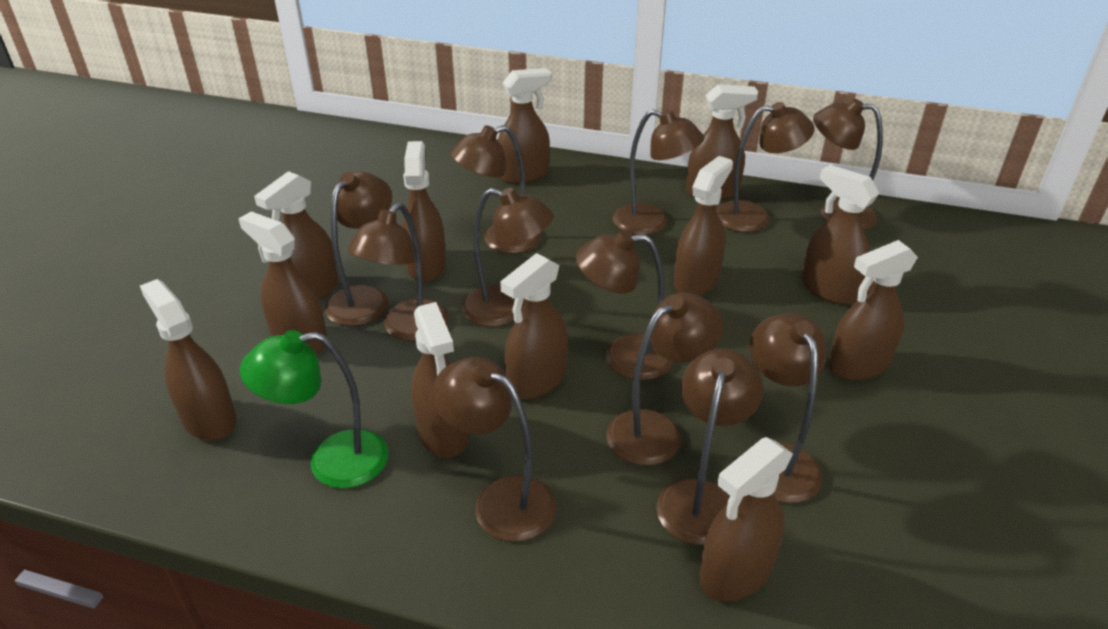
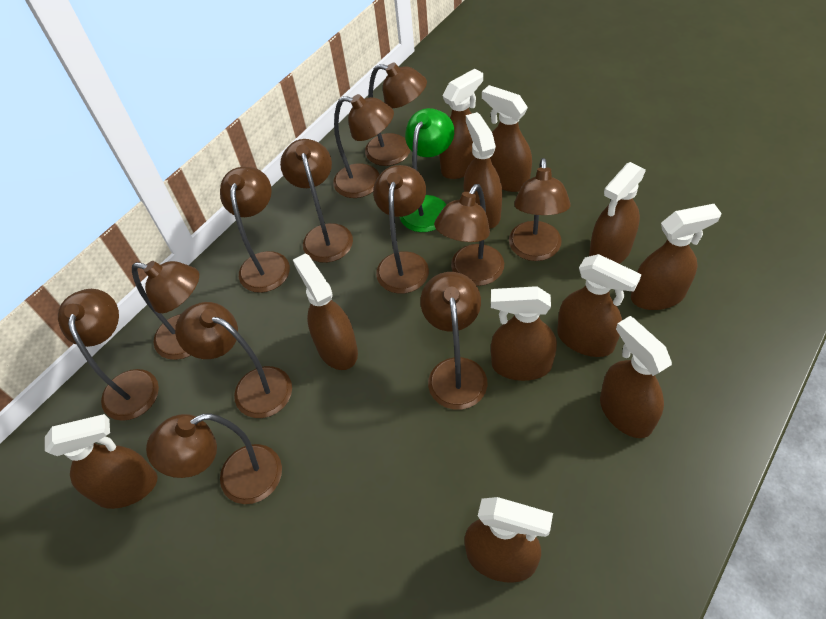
brown spray bottle: 12 -> 11

